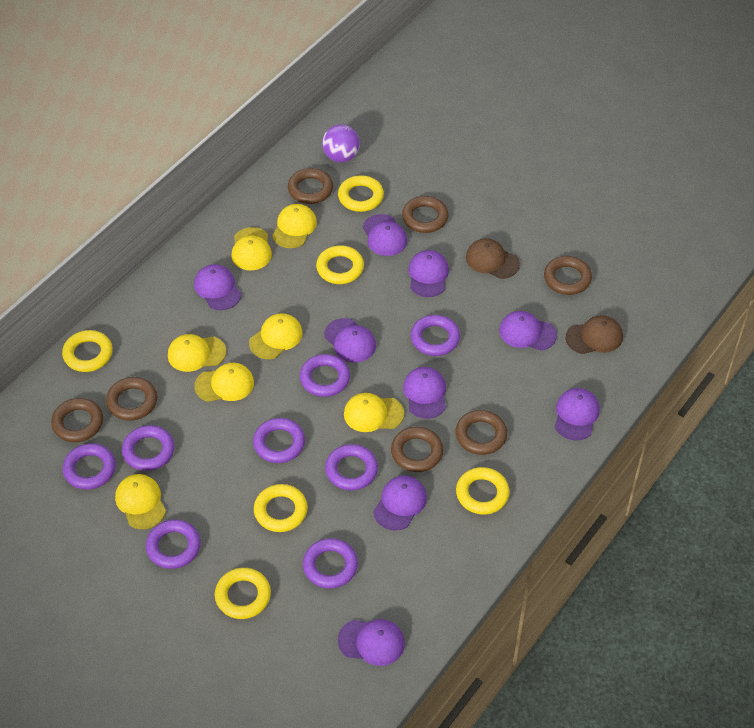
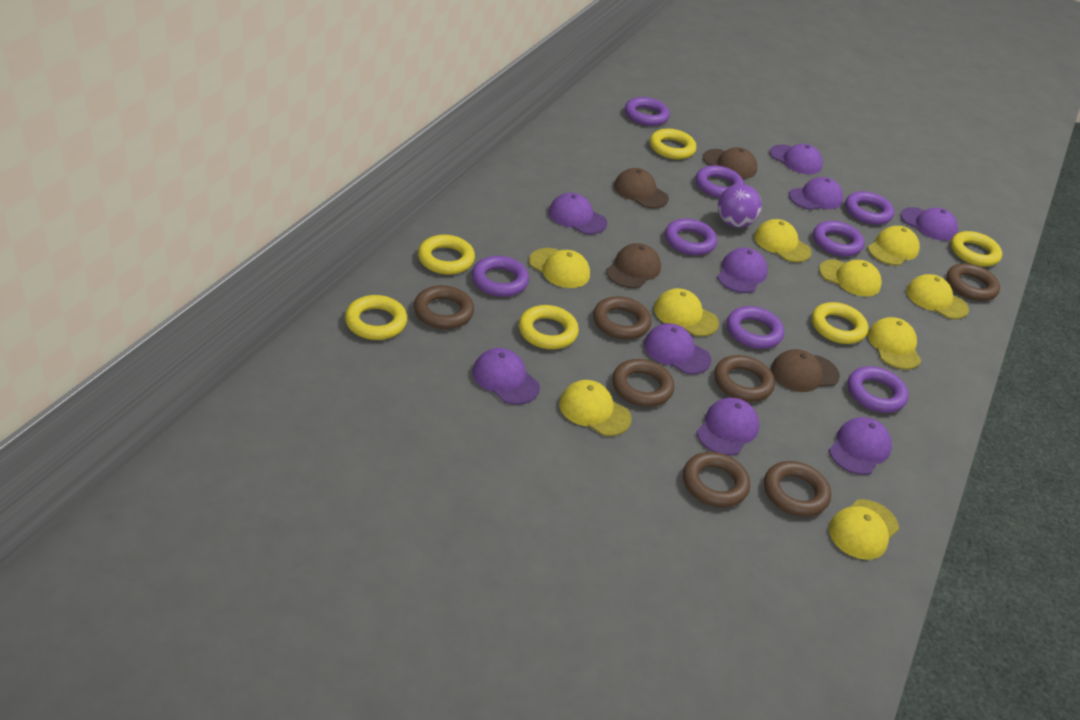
brown cap: 2 -> 4
yellow cap: 7 -> 9

